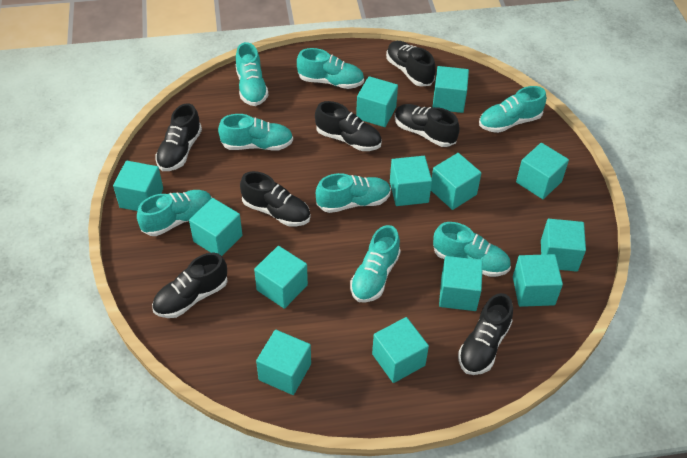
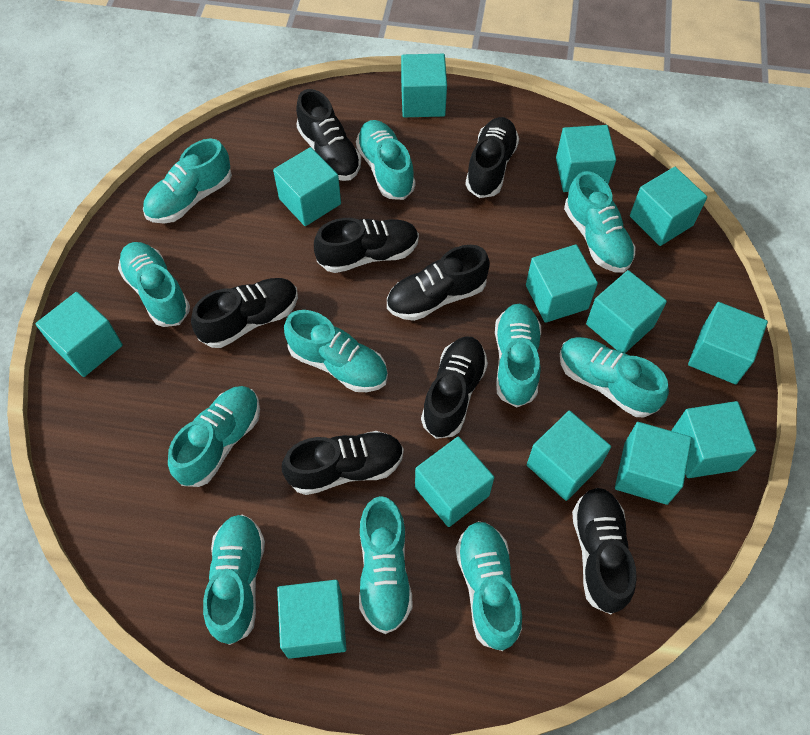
black shoe: 7 -> 8
turquoise shoe: 8 -> 11

